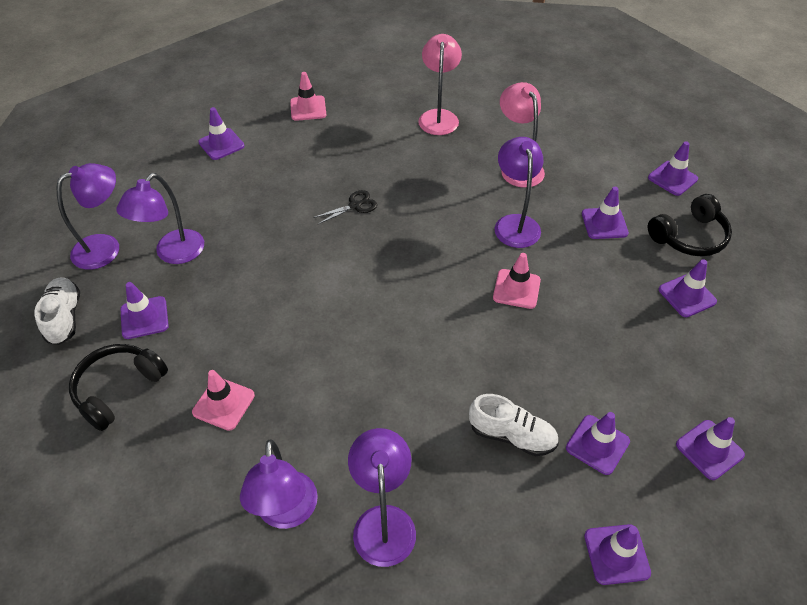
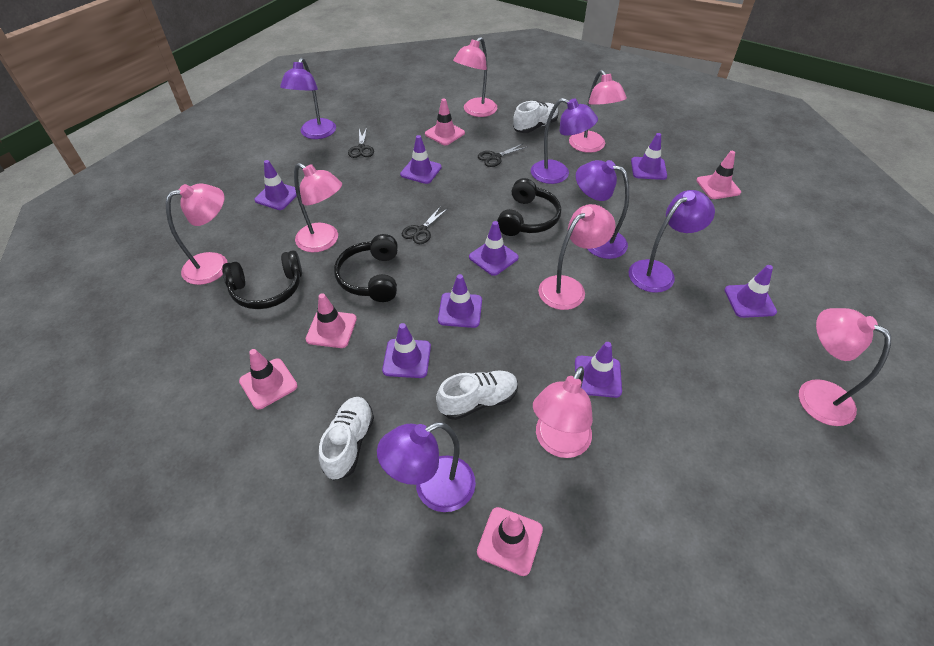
black headphones: 2 -> 3
black scissors: 1 -> 3
pink lamp: 2 -> 7
pink traffic cone: 3 -> 5
white shoe: 2 -> 3

